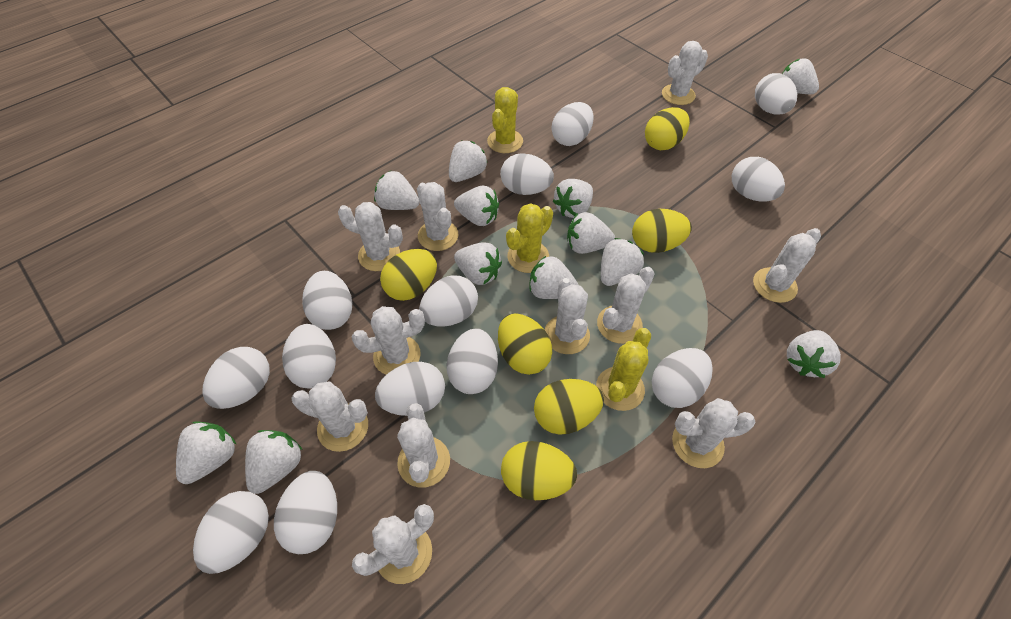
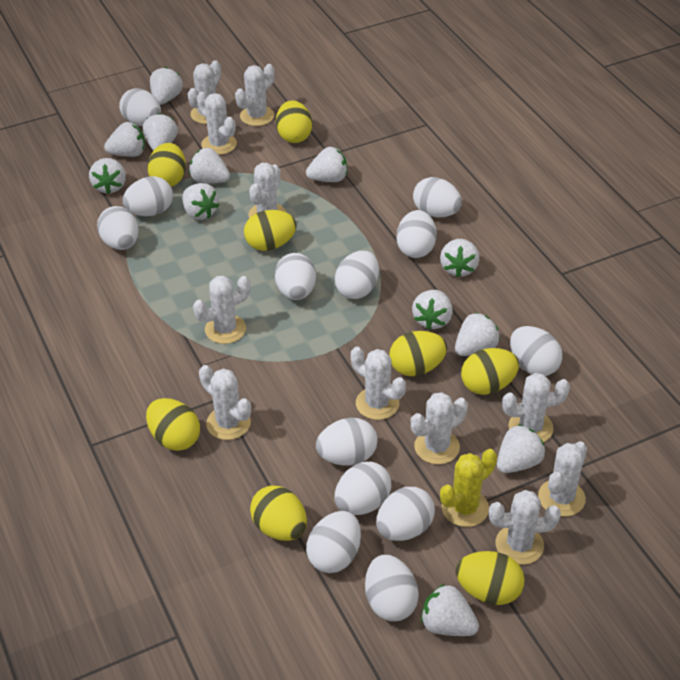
yellow cactus: 3 -> 1
yellow egg: 6 -> 8

